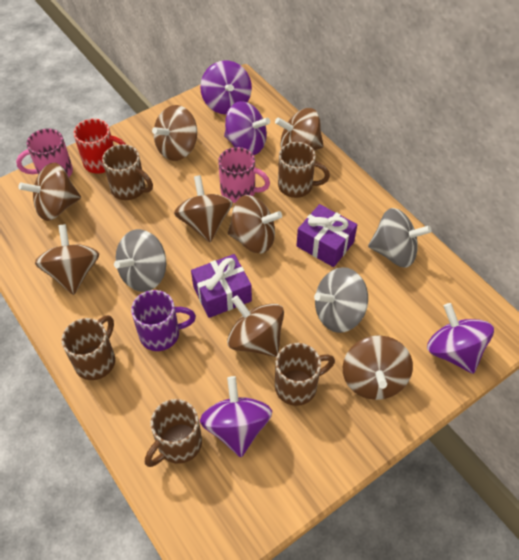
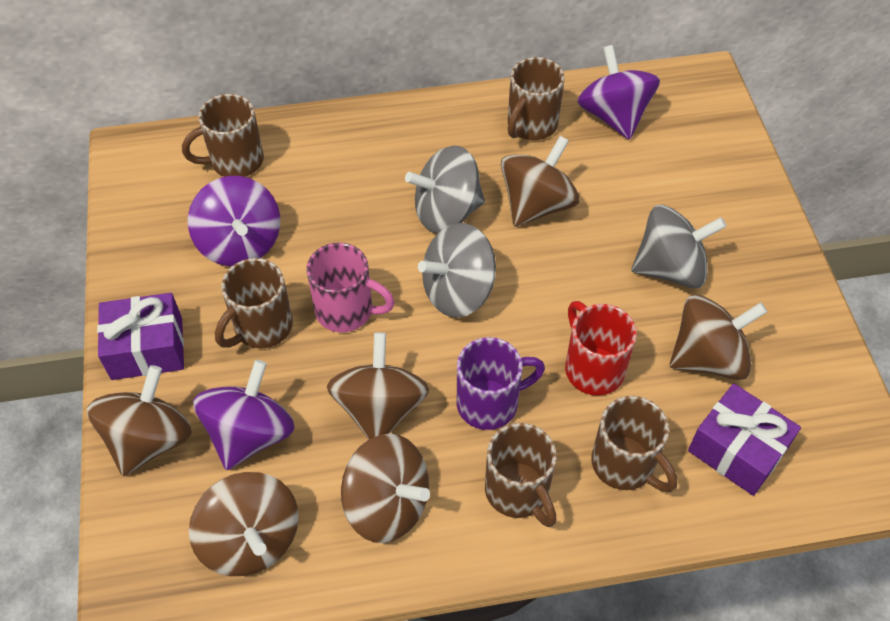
brown spinning top: 8 -> 6
pink mug: 2 -> 1
purple spinning top: 4 -> 3

